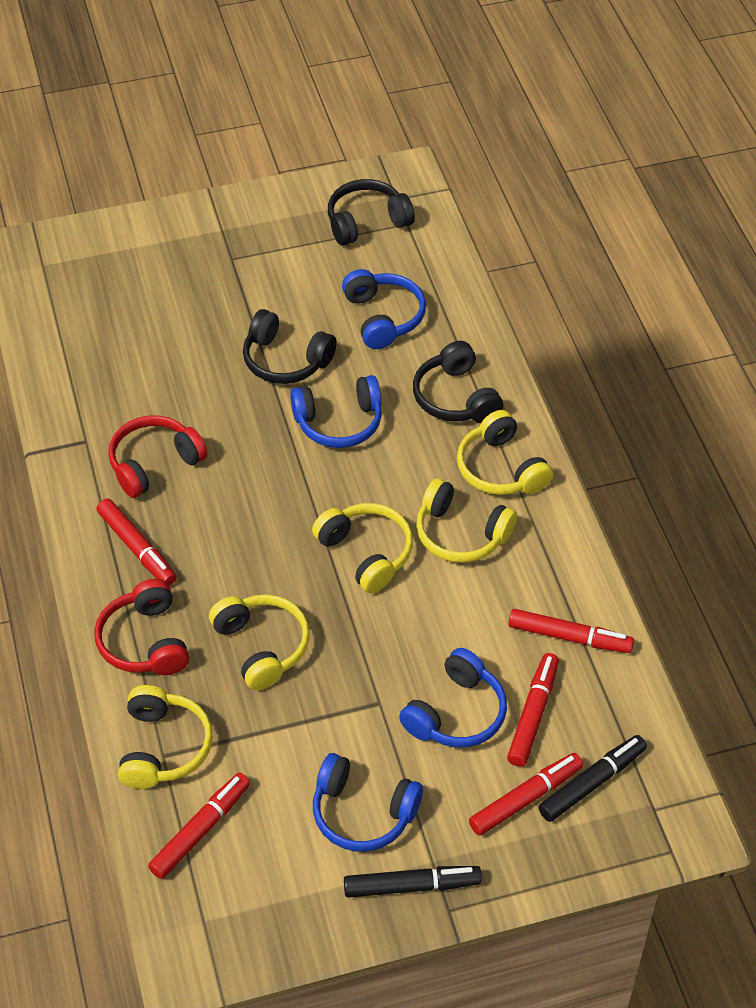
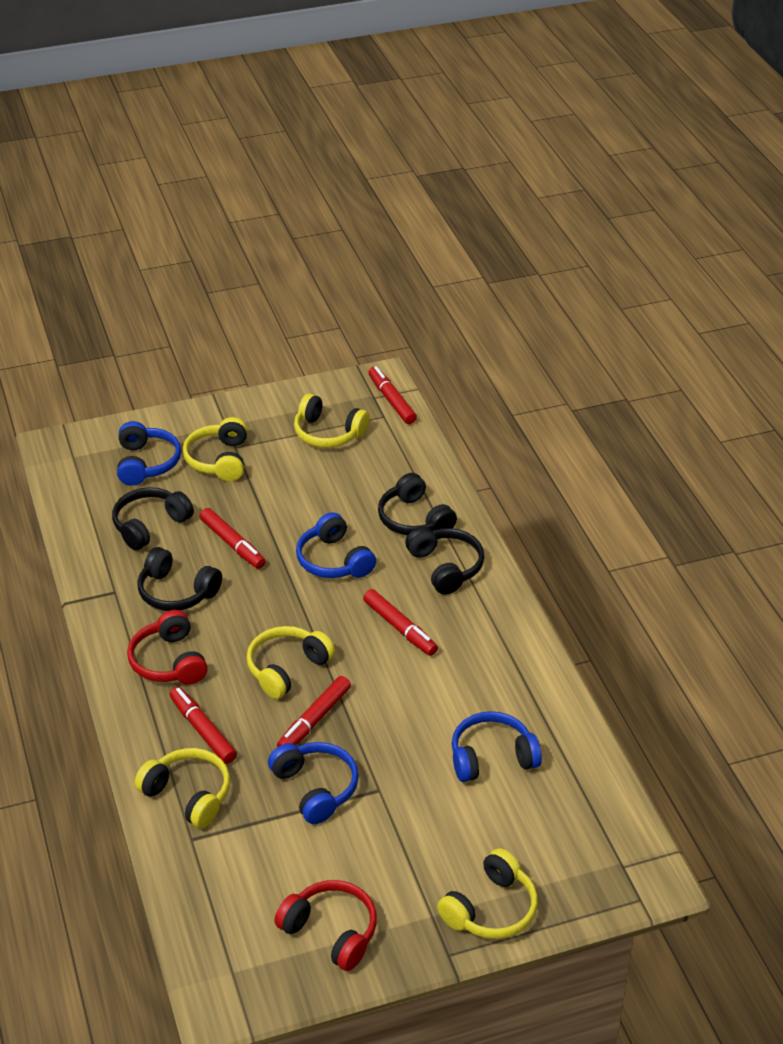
black headphones: 3 -> 4
black marker: 2 -> 0

